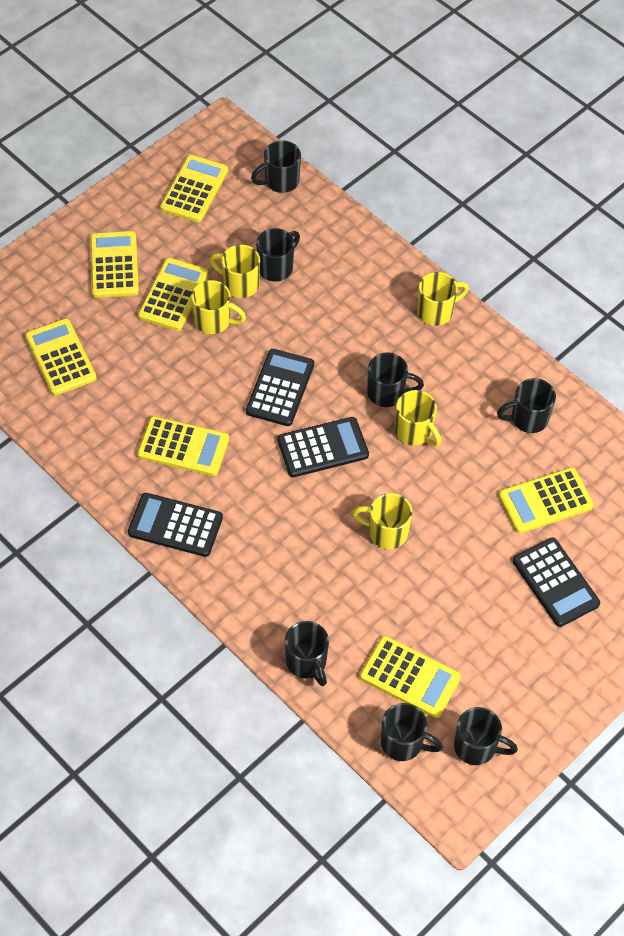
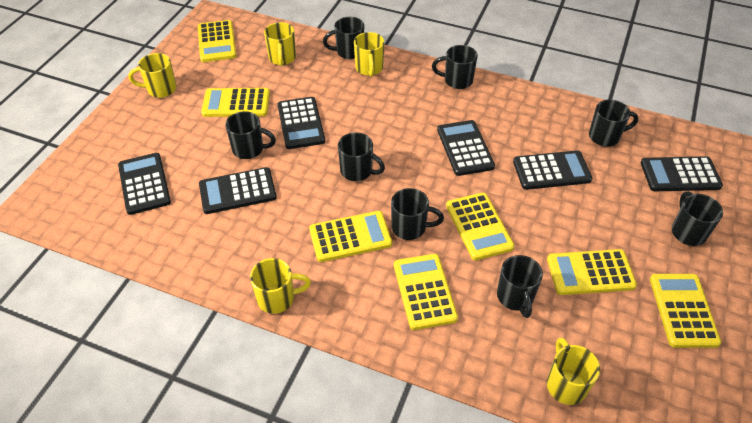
black calculator: 4 -> 6
black mug: 7 -> 8

